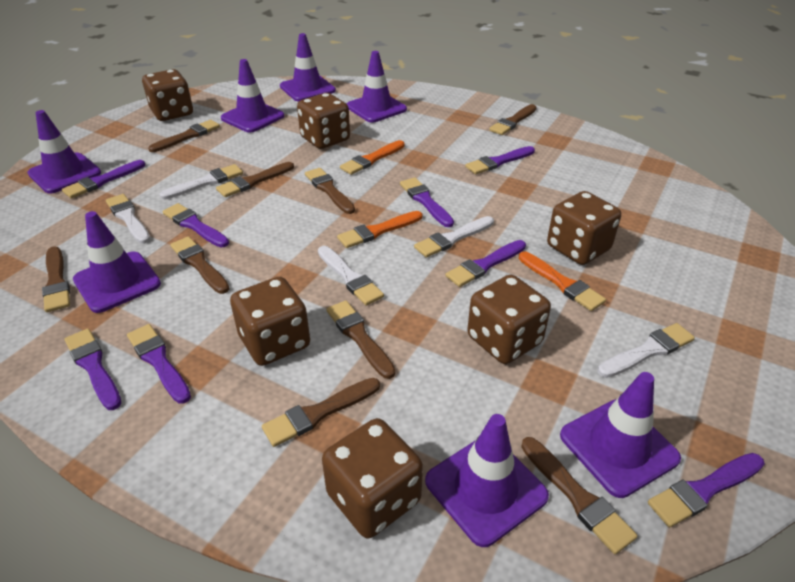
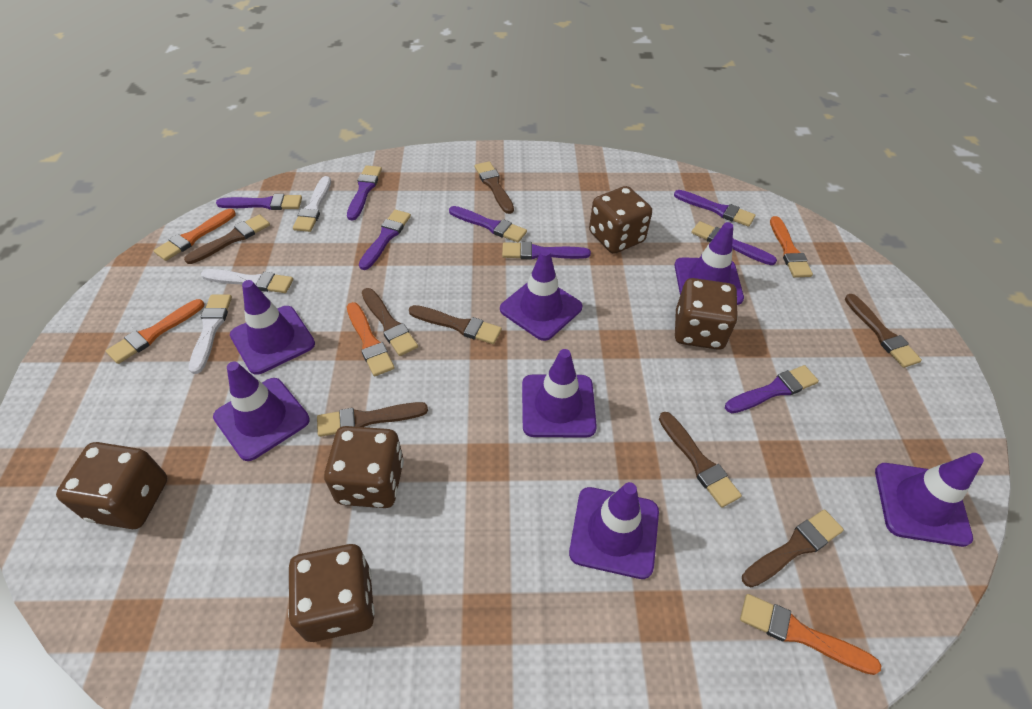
brown brush: 9 -> 8
brown dice: 6 -> 5
orange brush: 3 -> 5
white brush: 5 -> 3

